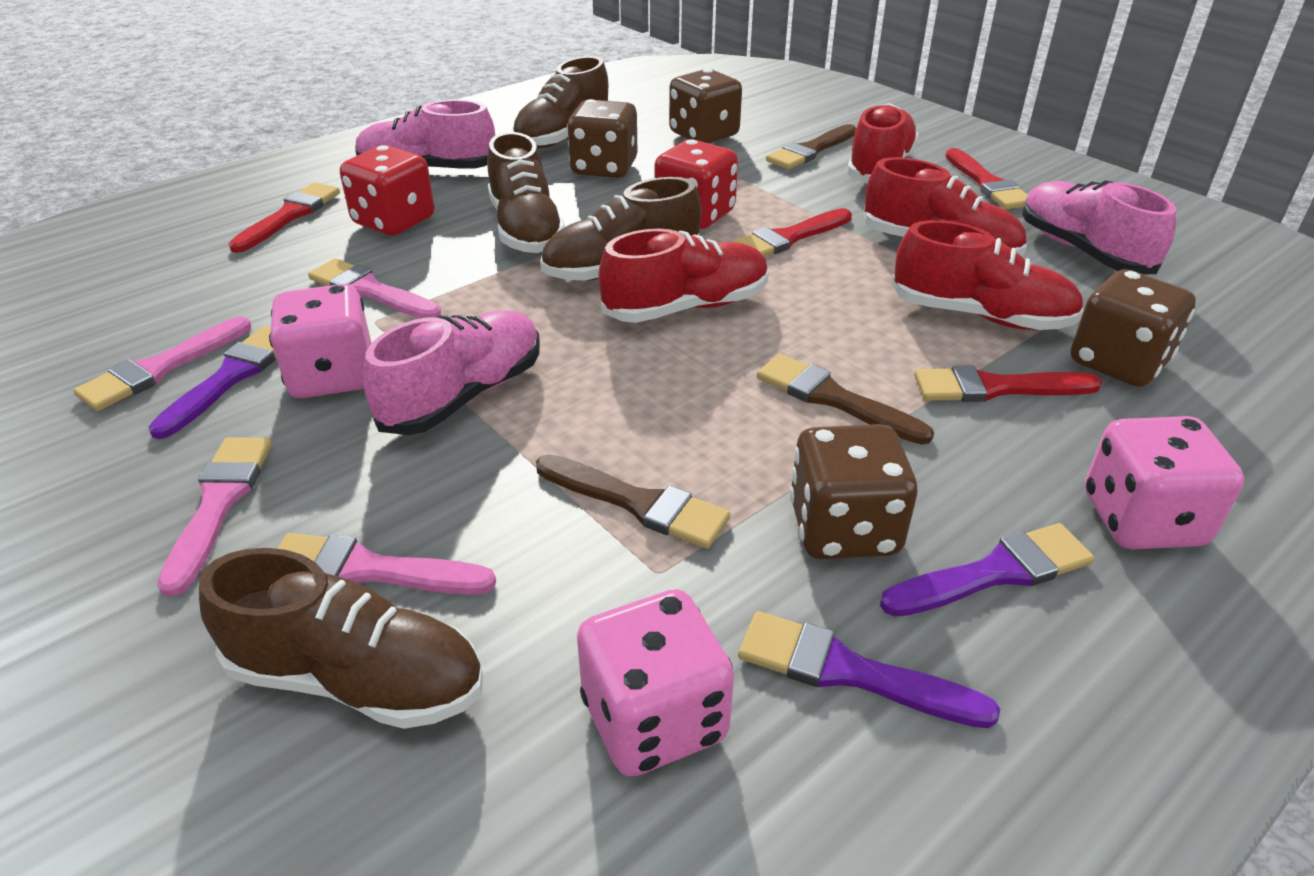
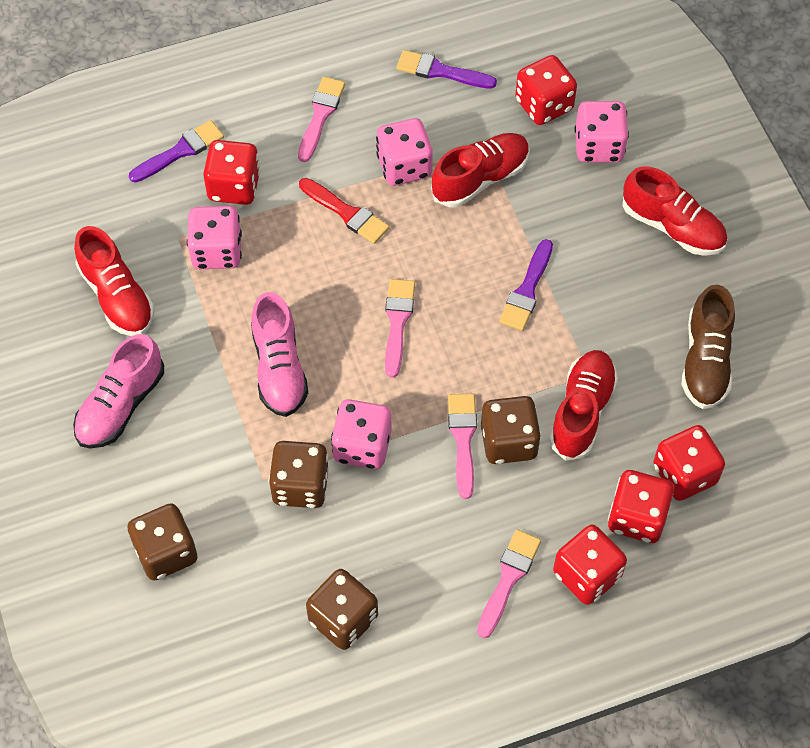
brown brush: 3 -> 0
brown shoe: 4 -> 1
pink dice: 3 -> 4
pink shoe: 3 -> 2
red brush: 4 -> 1
red dice: 2 -> 5

